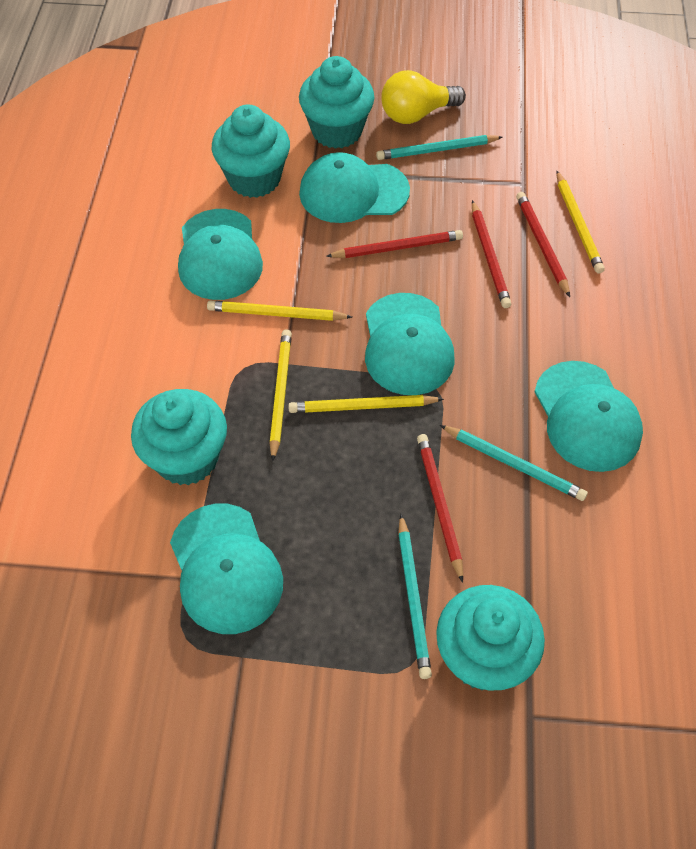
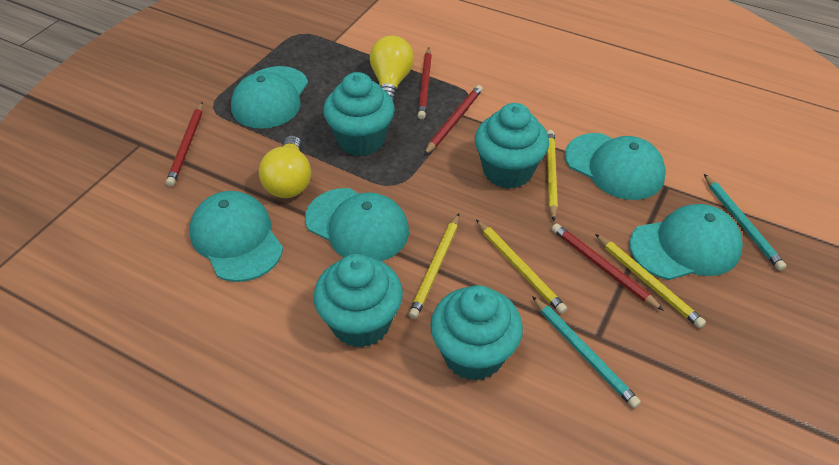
turquoise pencil: 3 -> 2
yellow light bulb: 1 -> 2

